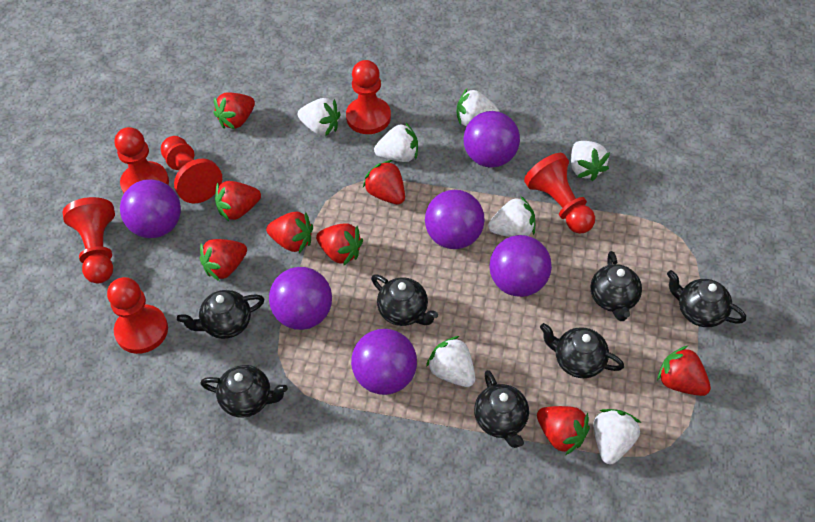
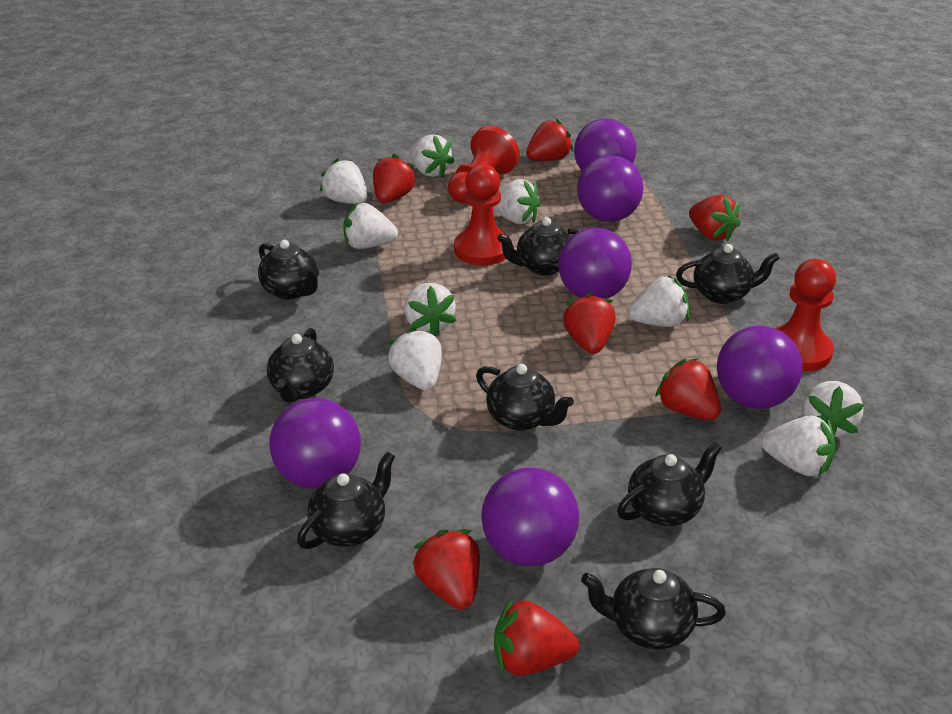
black teapot: 7 -> 8
red pawn: 6 -> 3
red strawberry: 8 -> 7
white strawberry: 7 -> 9

